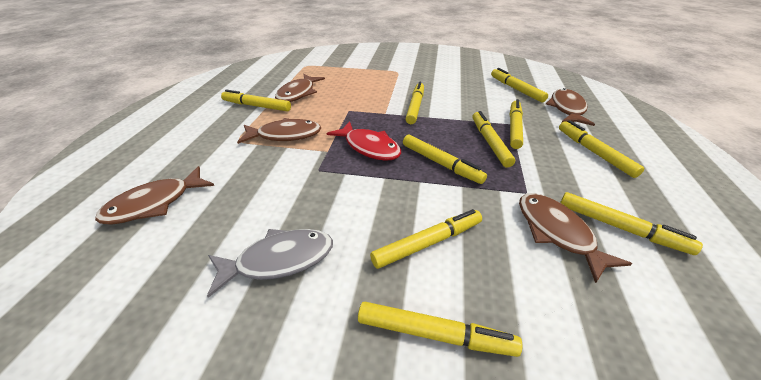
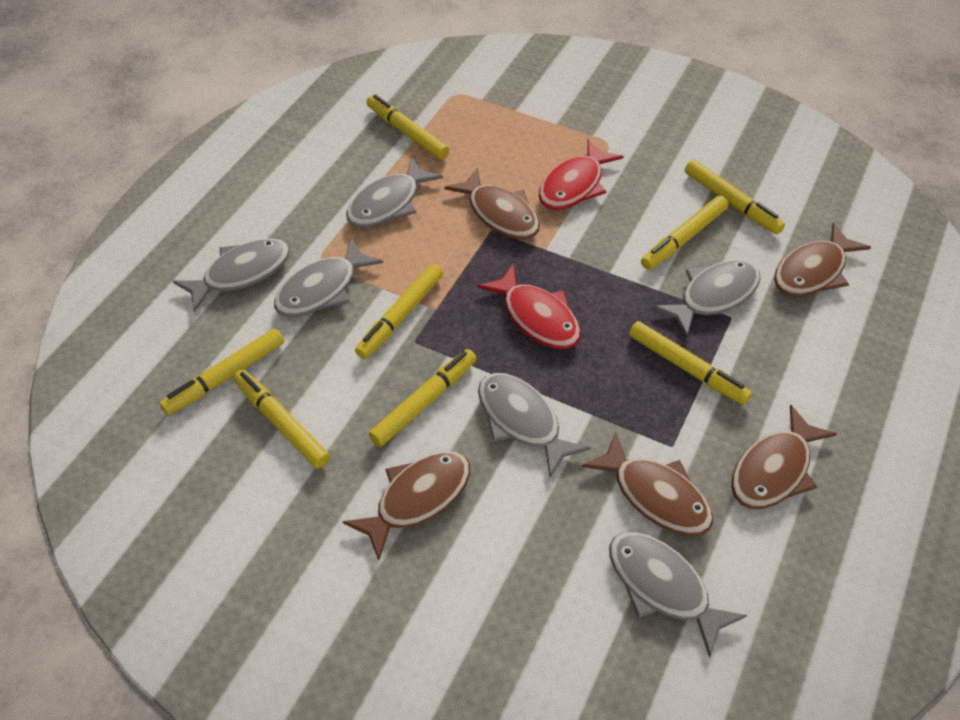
grey fish: 1 -> 6
red fish: 1 -> 2
yellow marker: 10 -> 8

